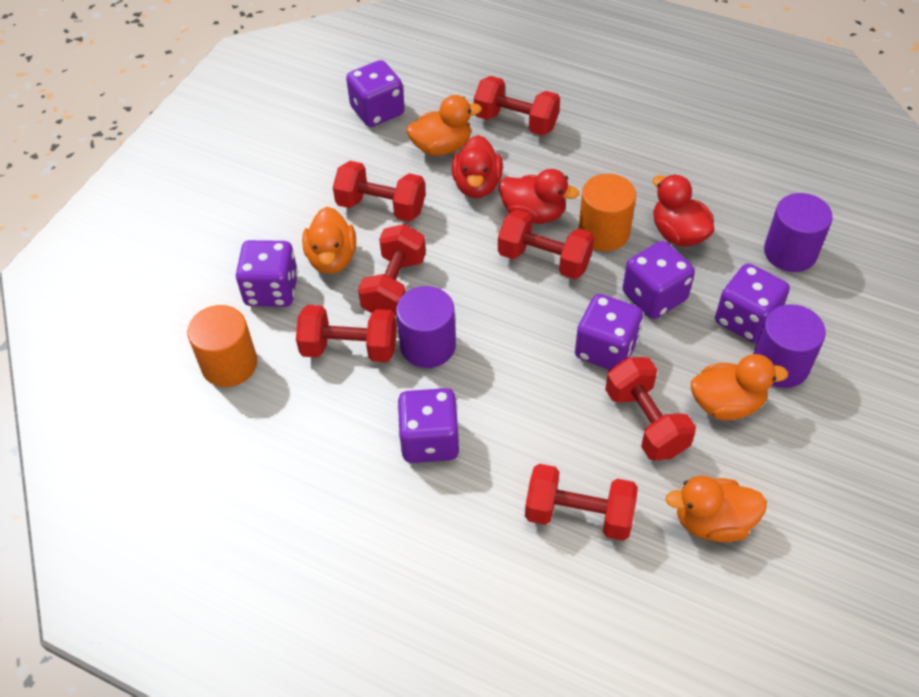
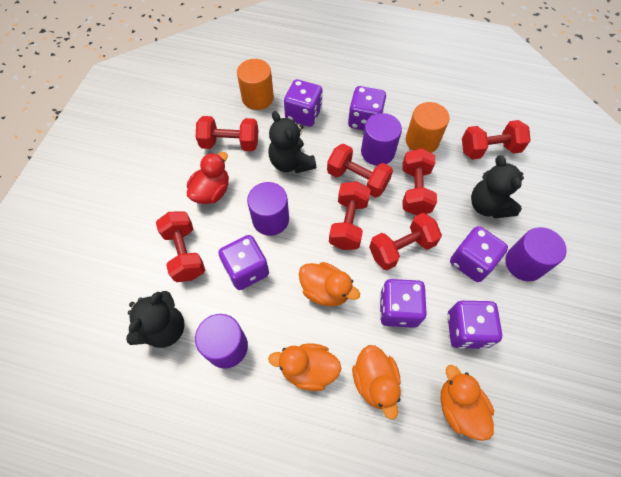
black teddy bear: 0 -> 3
purple cylinder: 3 -> 4
red duck: 3 -> 1

